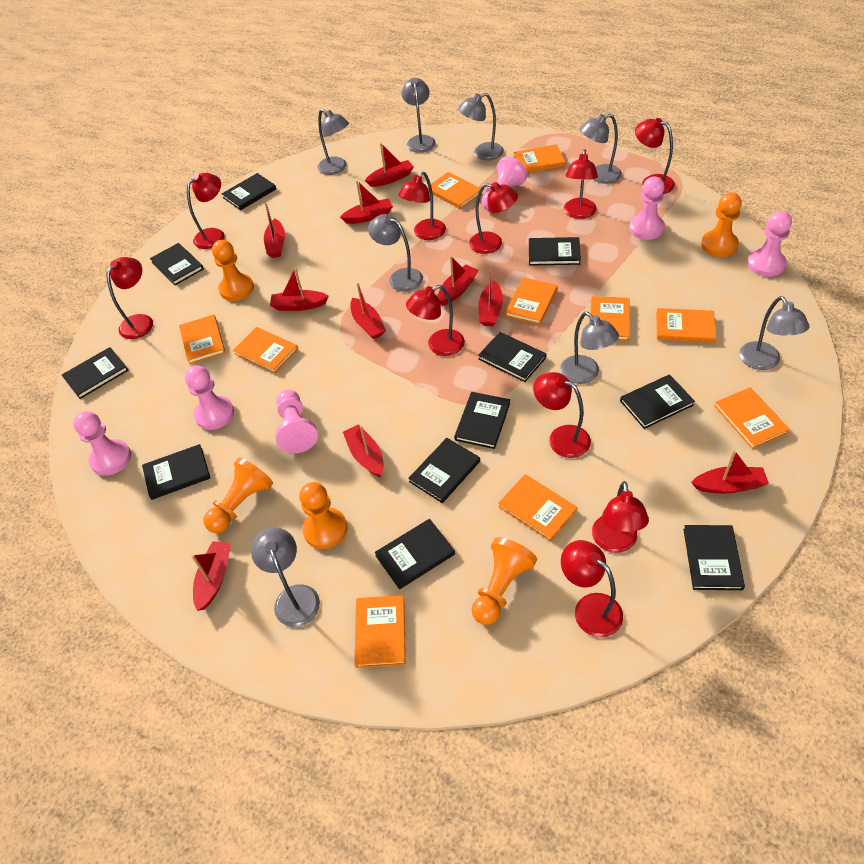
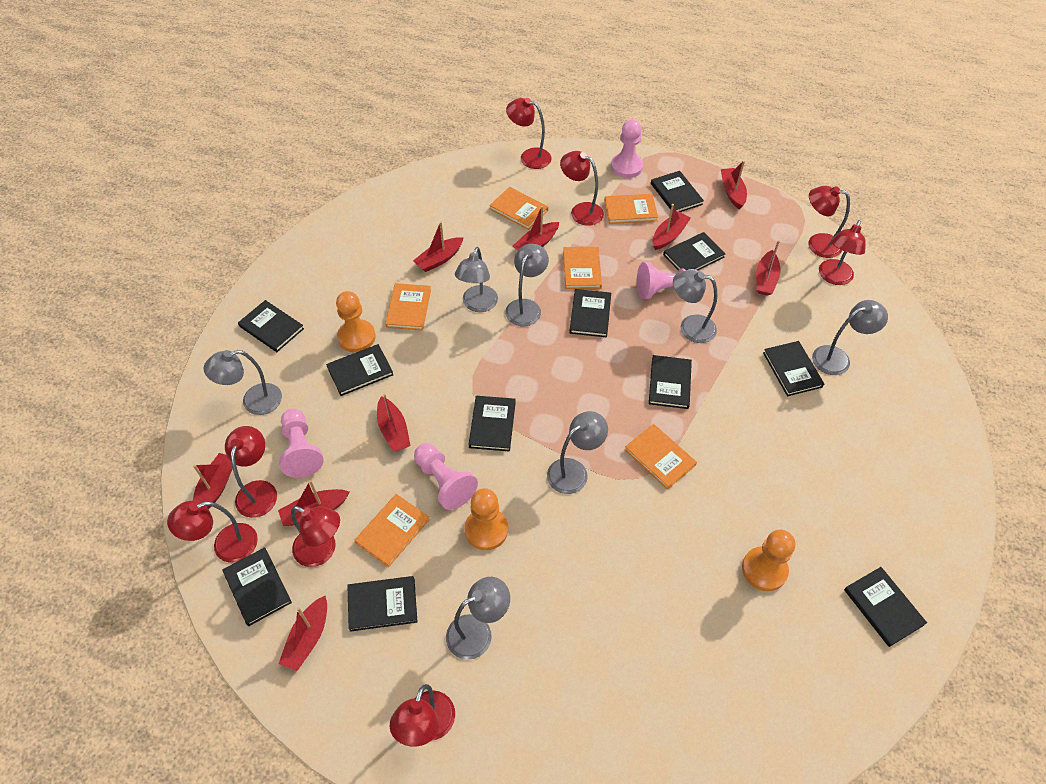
grey lamp: 8 -> 7
orange book: 10 -> 6
orange pawn: 5 -> 3
pink pawn: 6 -> 4
red boat: 10 -> 9
red lamp: 10 -> 8

